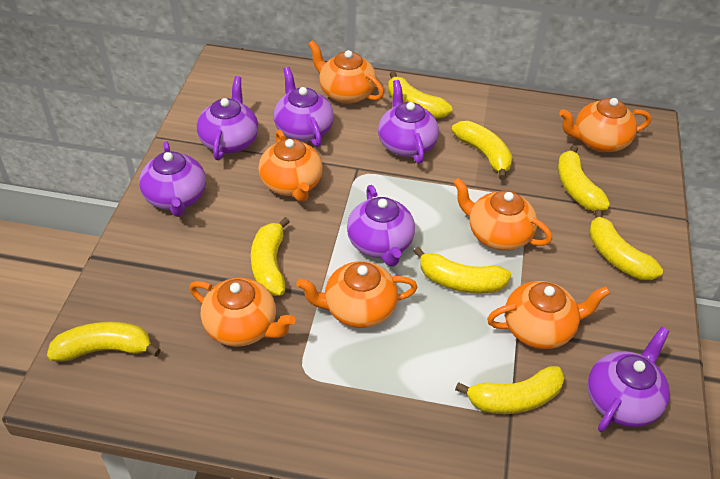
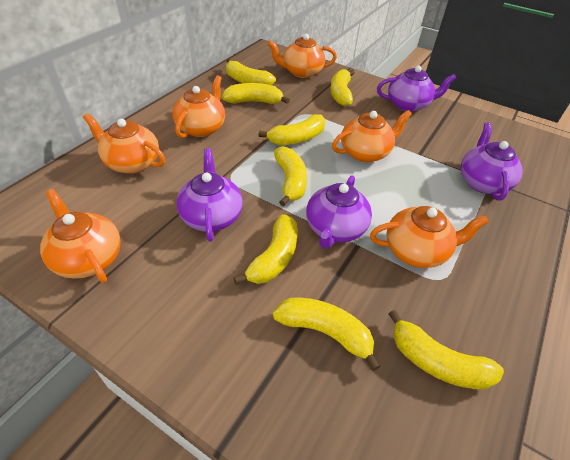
orange teapot: 7 -> 6
purple teapot: 6 -> 4

